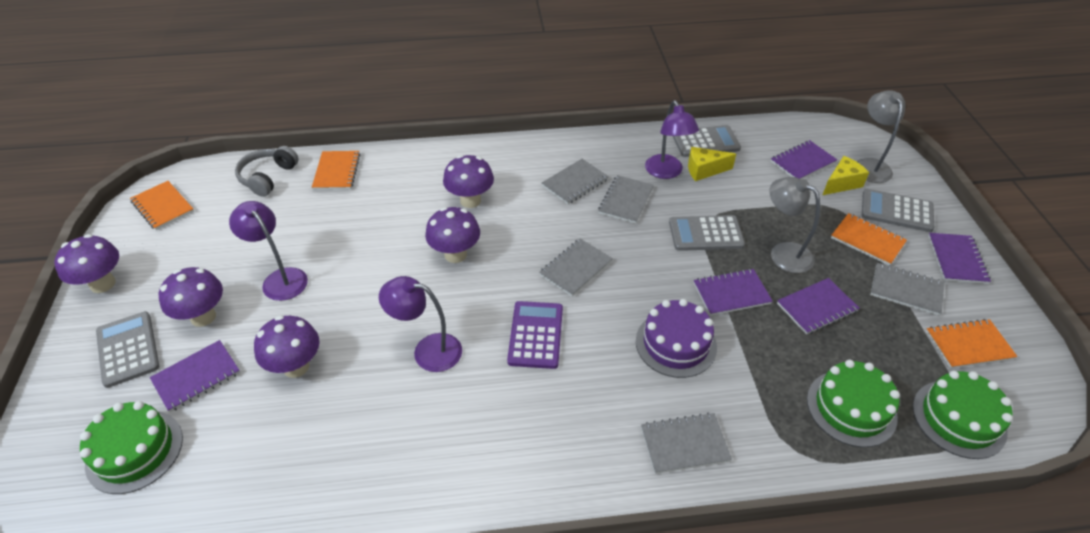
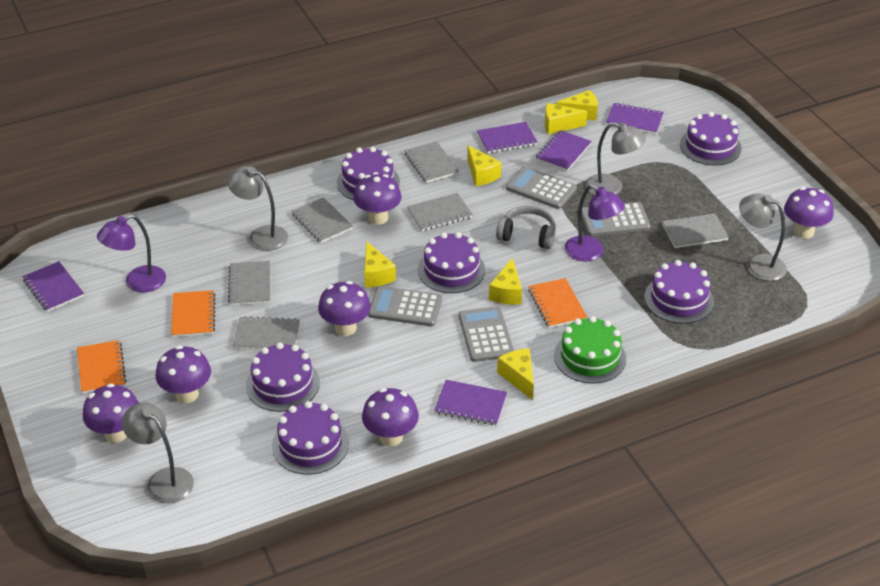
green cake: 3 -> 1
grey lamp: 2 -> 4
grey notebook: 5 -> 6
orange notebook: 4 -> 3
purple cake: 1 -> 6
purple calculator: 1 -> 0
purple lamp: 3 -> 2
purple mushroom: 5 -> 6
yellow cheese: 2 -> 6

